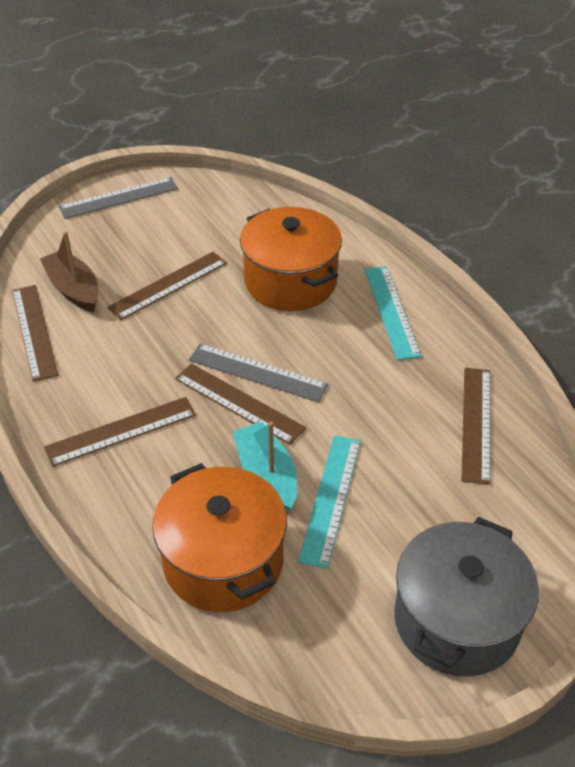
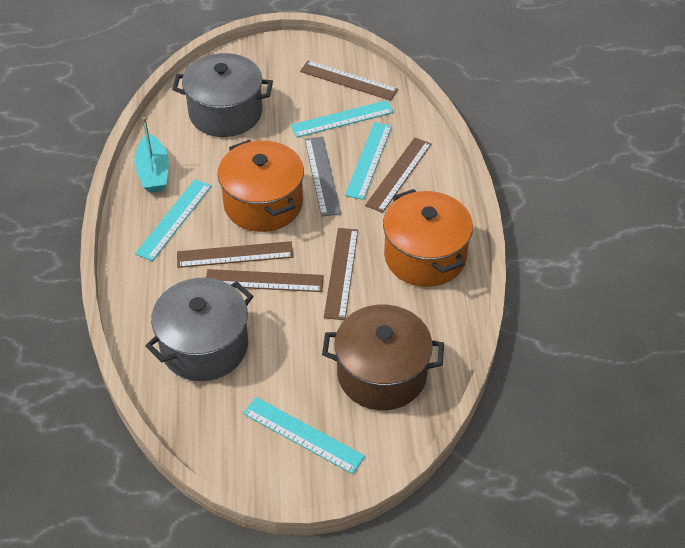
brown boat: 1 -> 0
brown pot: 0 -> 1
grey pot: 1 -> 2
grey ruler: 2 -> 1
turquoise ruler: 2 -> 4

